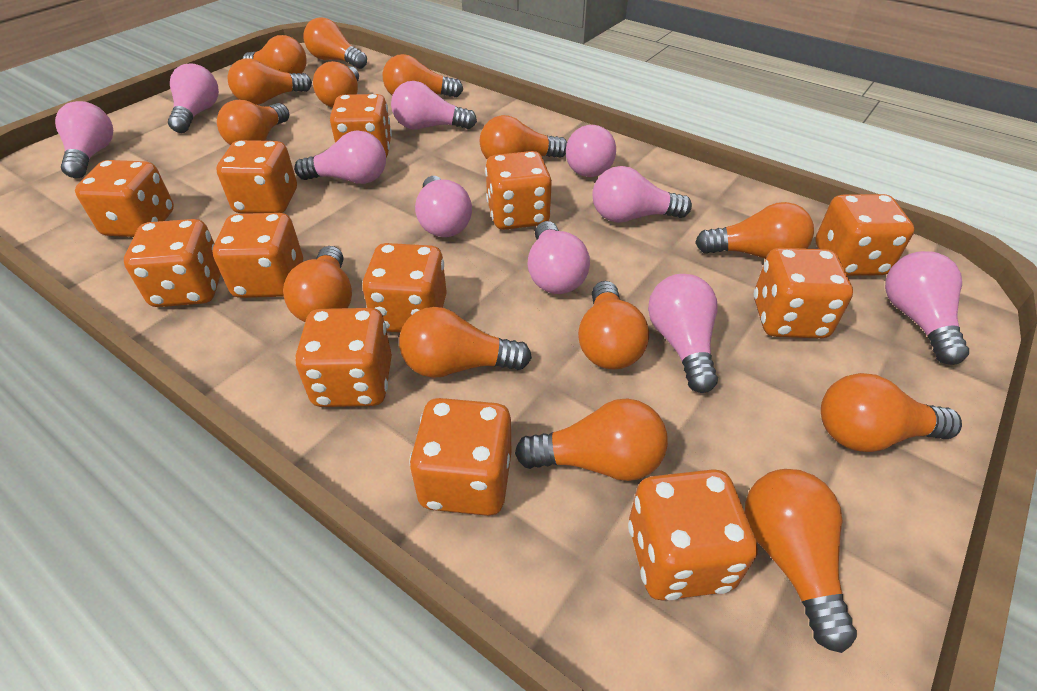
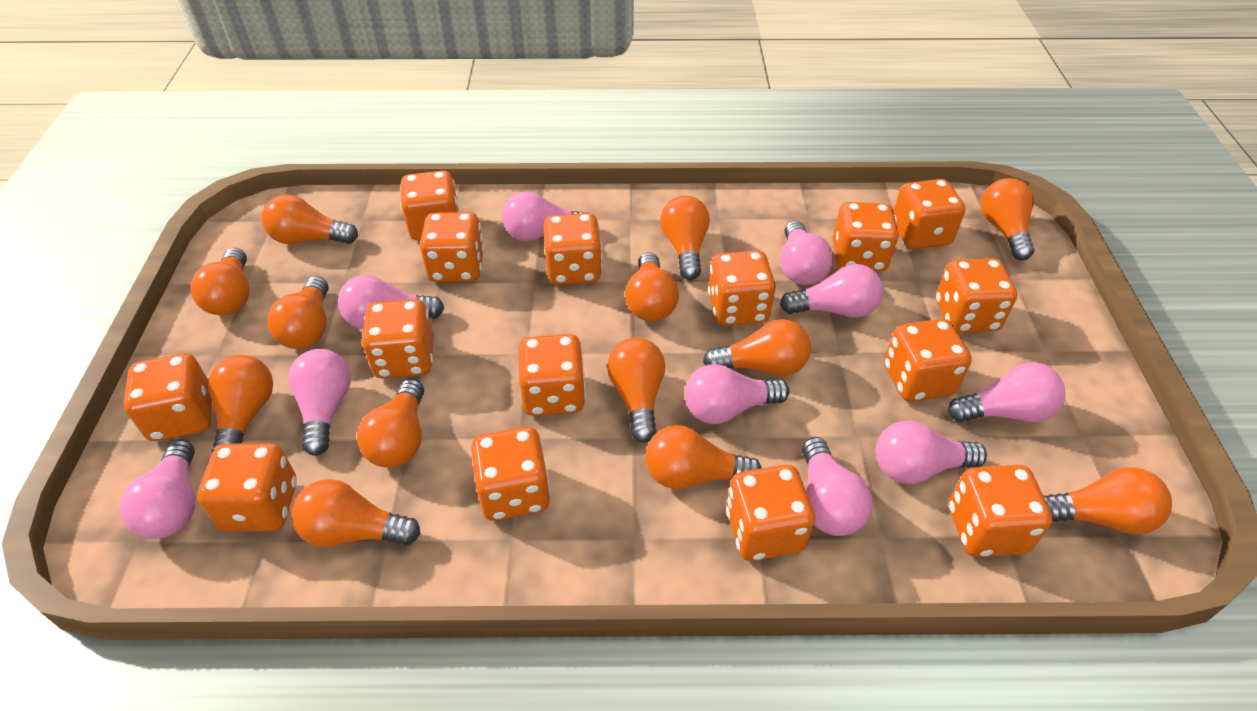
orange dice: 12 -> 15
orange light bulb: 14 -> 13

